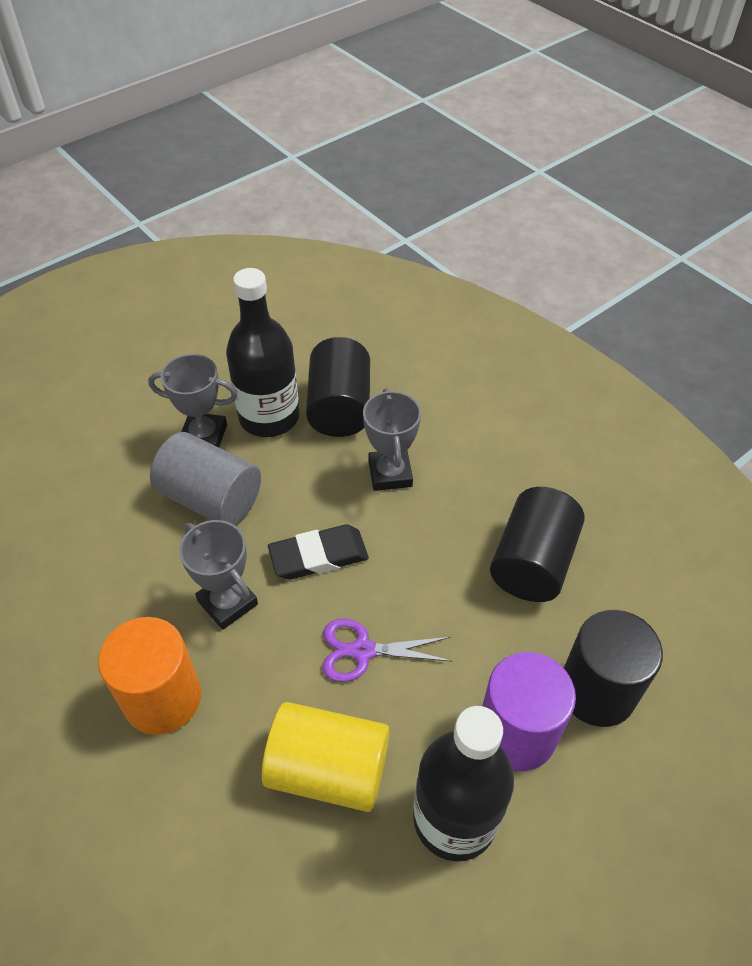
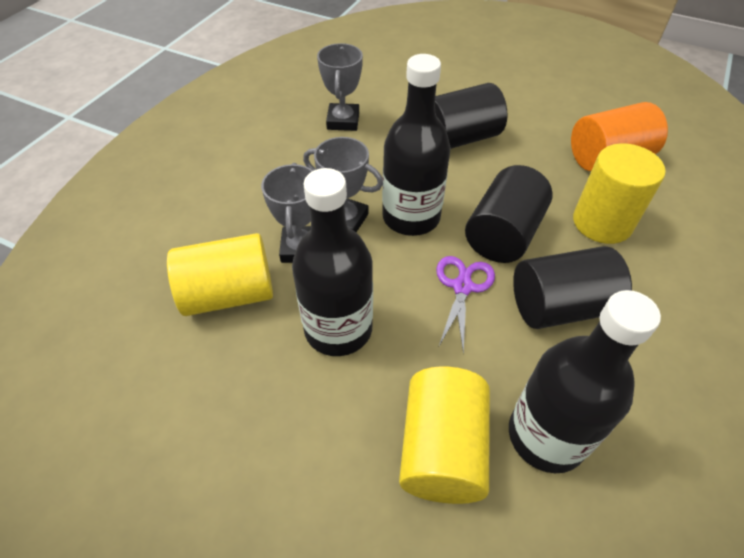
black bottle: 2 -> 3
black eraser: 1 -> 0
grey cylinder: 1 -> 0
purple cylinder: 1 -> 0
yellow cylinder: 1 -> 3

